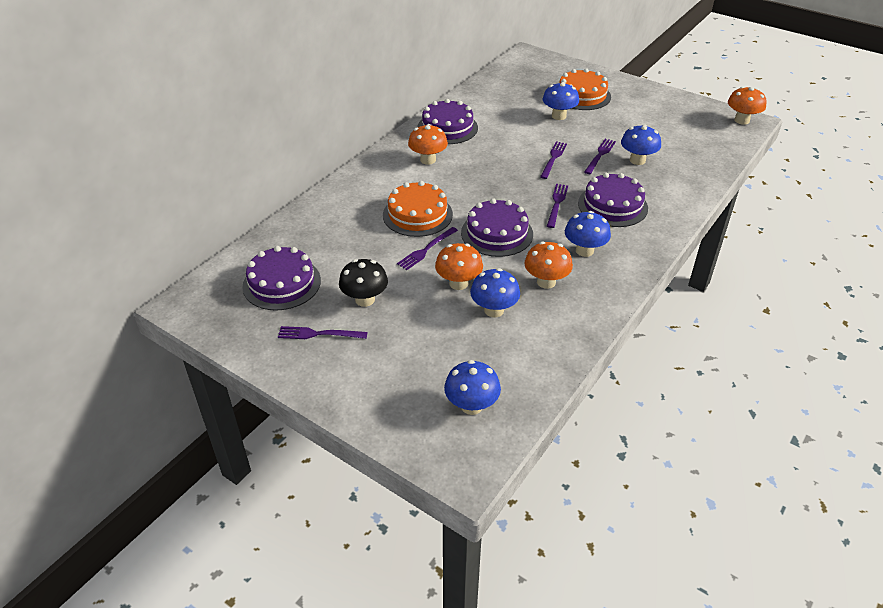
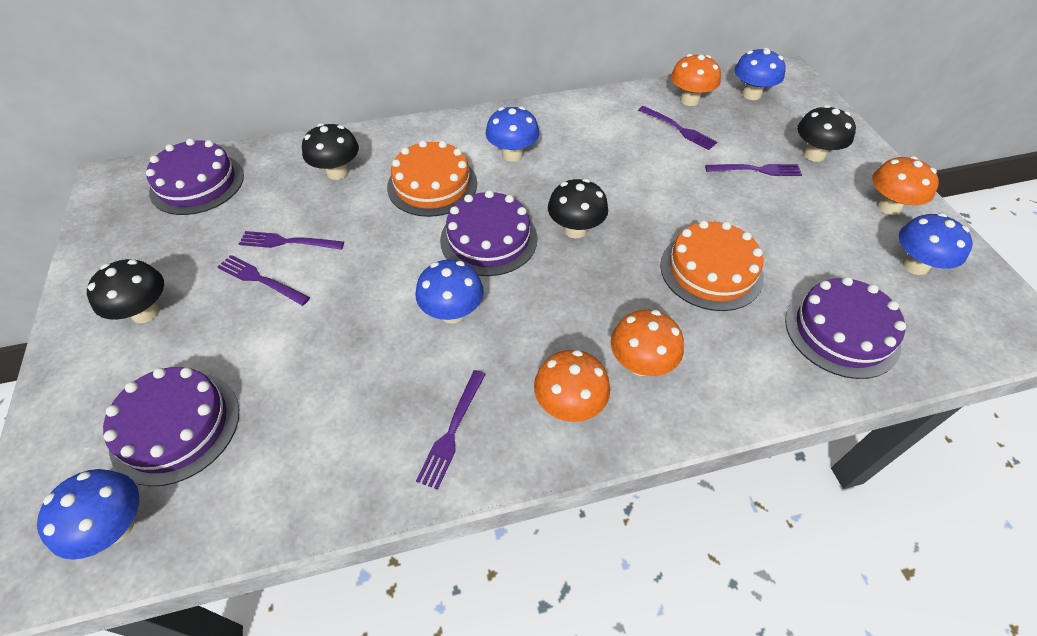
black mushroom: 1 -> 4

